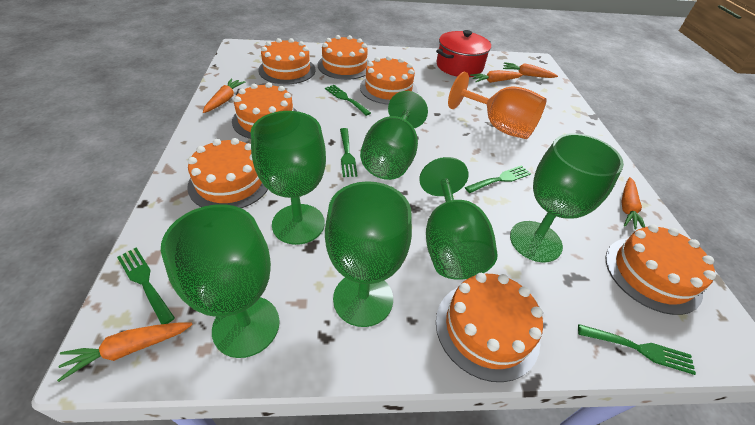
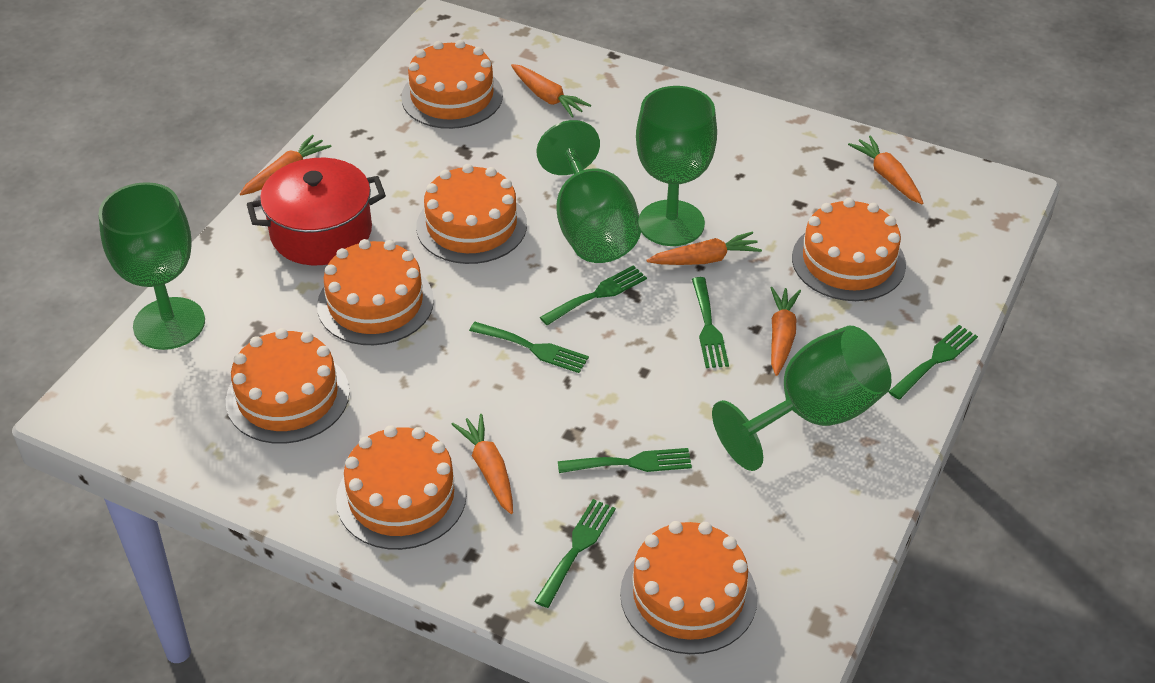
green fork: 5 -> 6
green goblet: 6 -> 4
orange carrot: 5 -> 6
orange goblet: 1 -> 0

